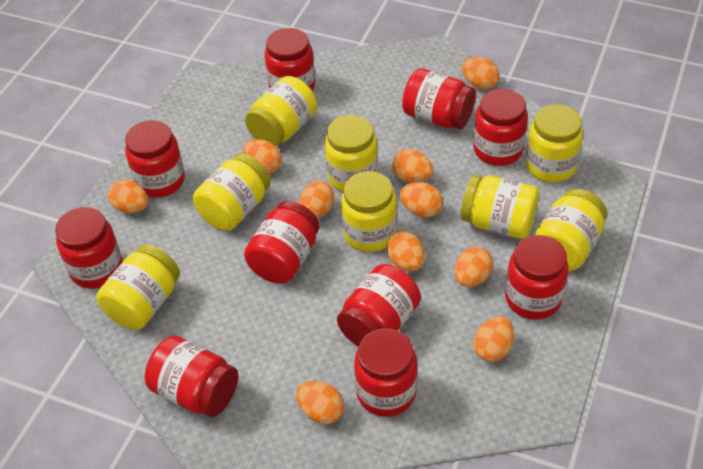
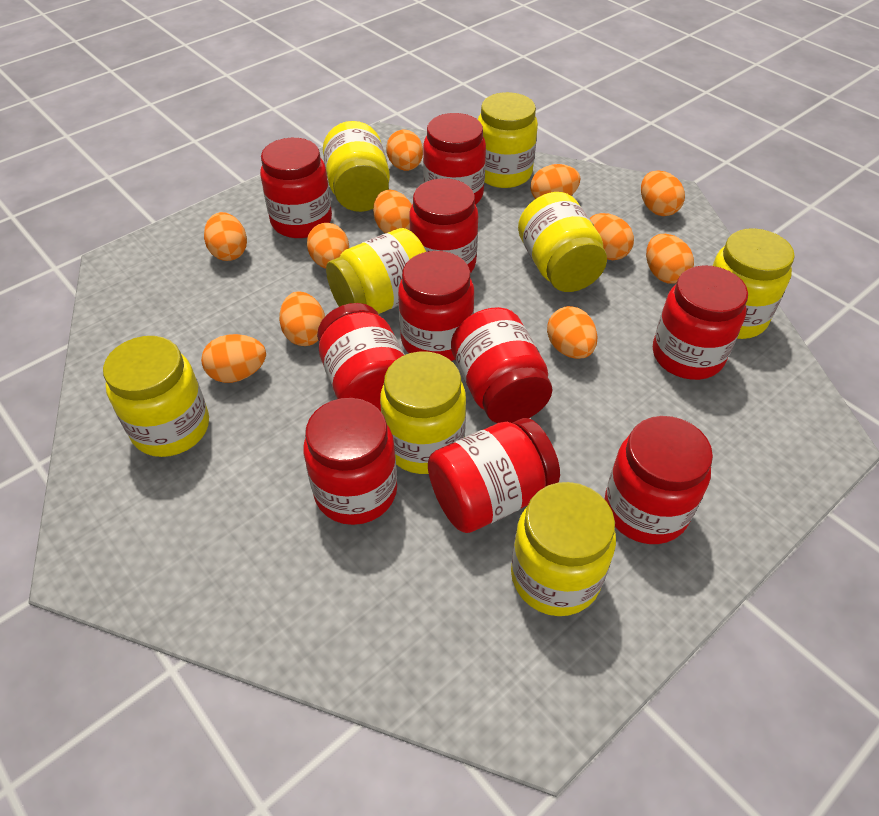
orange egg: 10 -> 11

